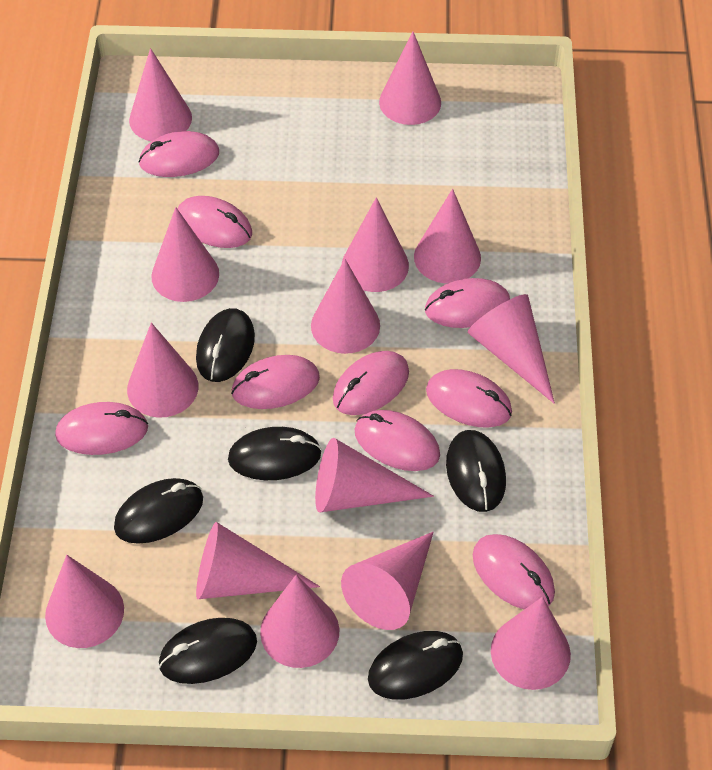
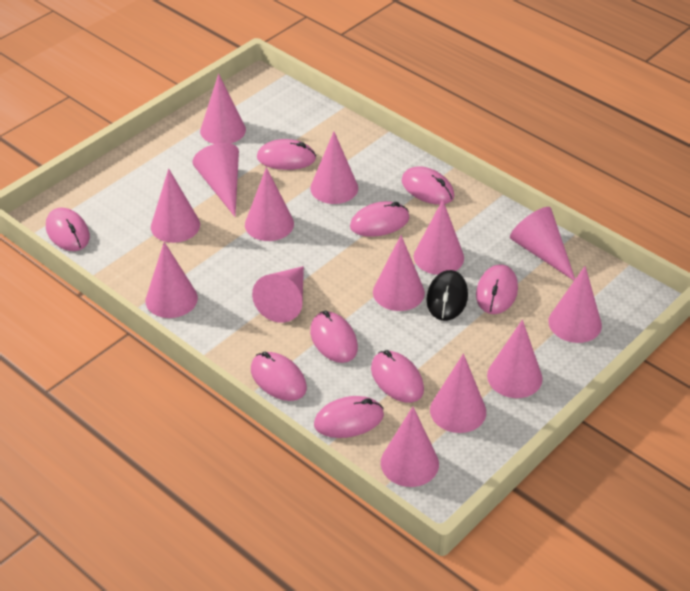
black mouse: 6 -> 1

